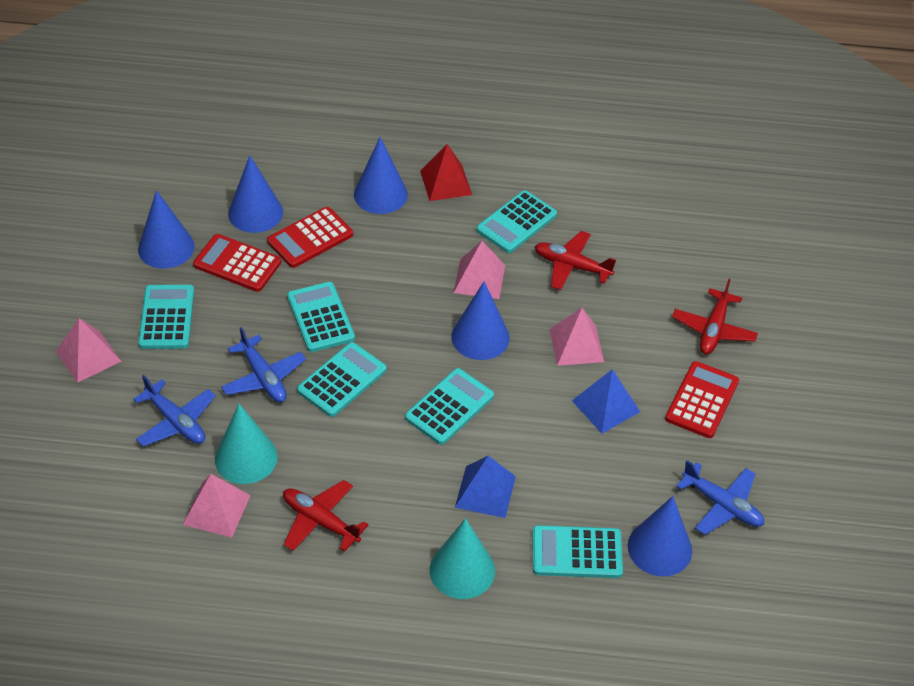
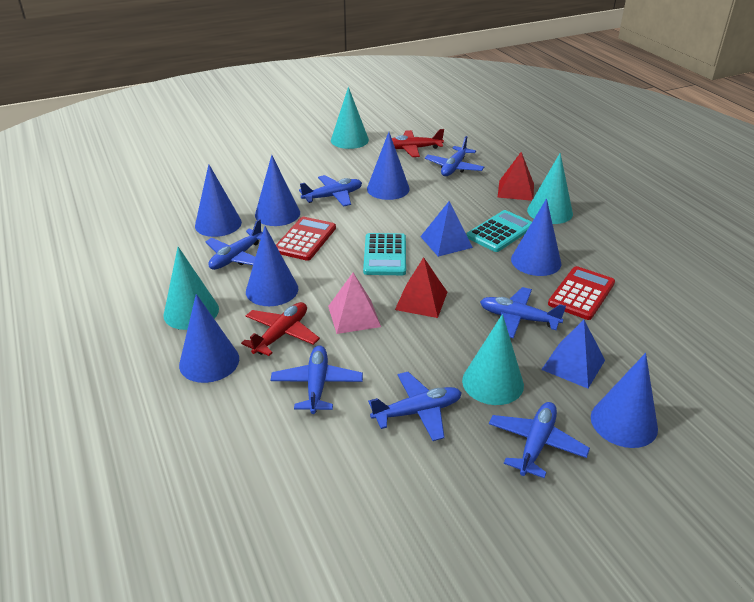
blue cone: 5 -> 7
blue plane: 3 -> 7
pink pyramid: 4 -> 1
red calculator: 3 -> 2
red plane: 3 -> 2
red pyramid: 1 -> 2
turquoise calculator: 6 -> 2
turquoise cone: 2 -> 4

